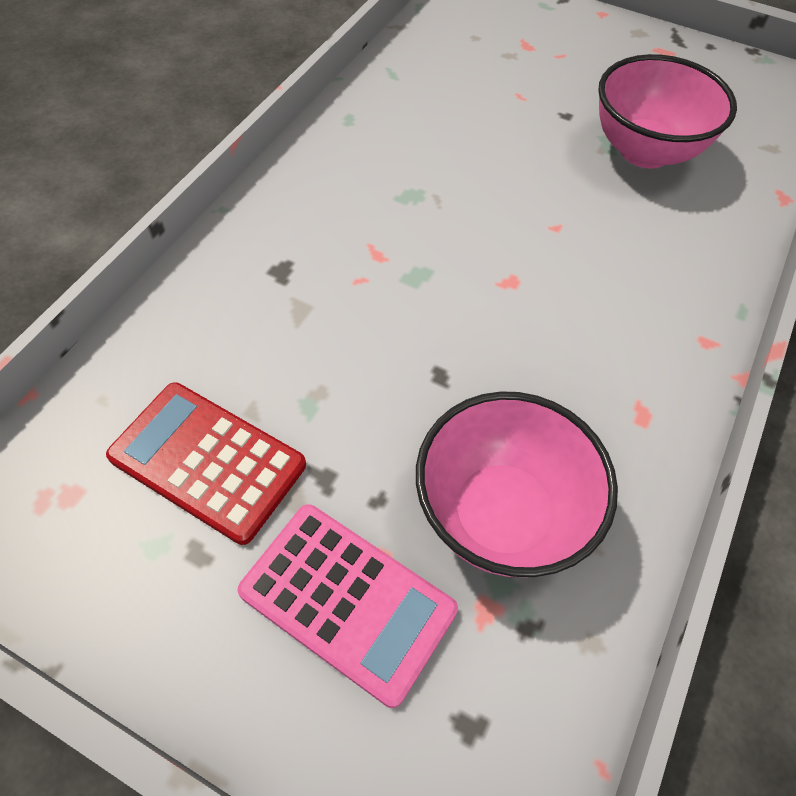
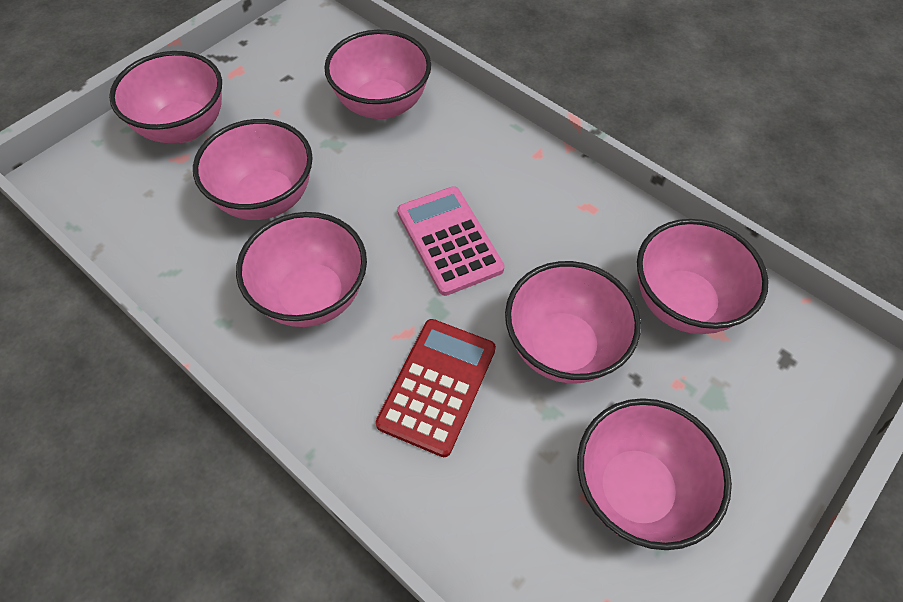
pink bowl: 2 -> 7

